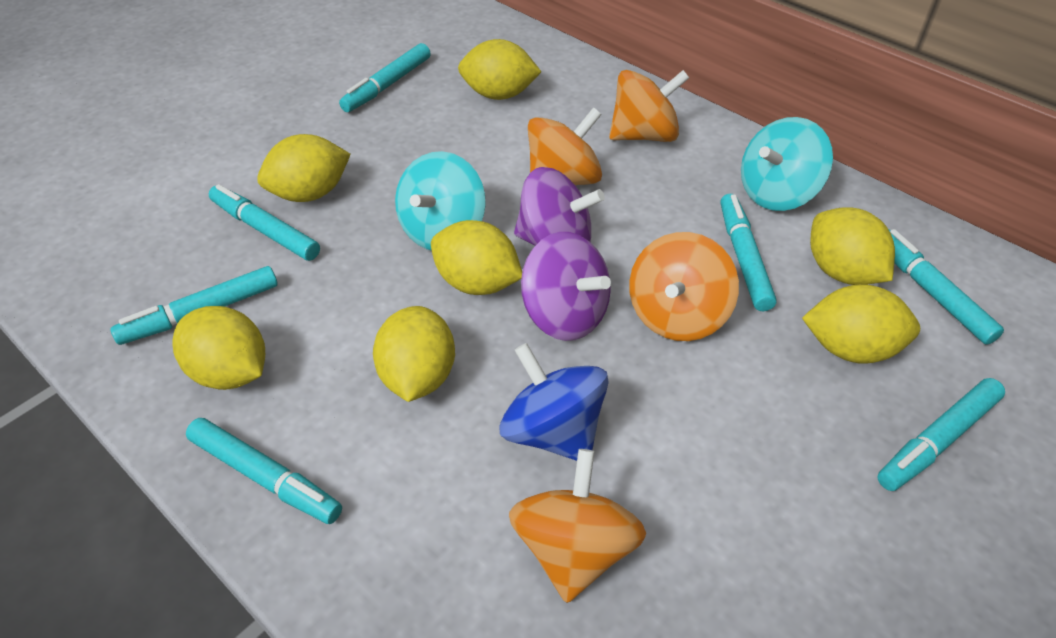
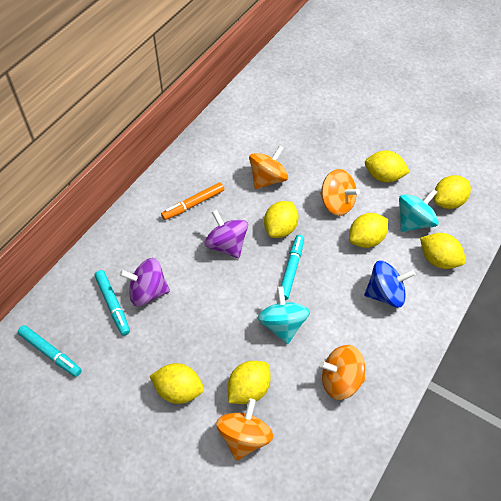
orange marker: 0 -> 1
turquoise marker: 7 -> 3

